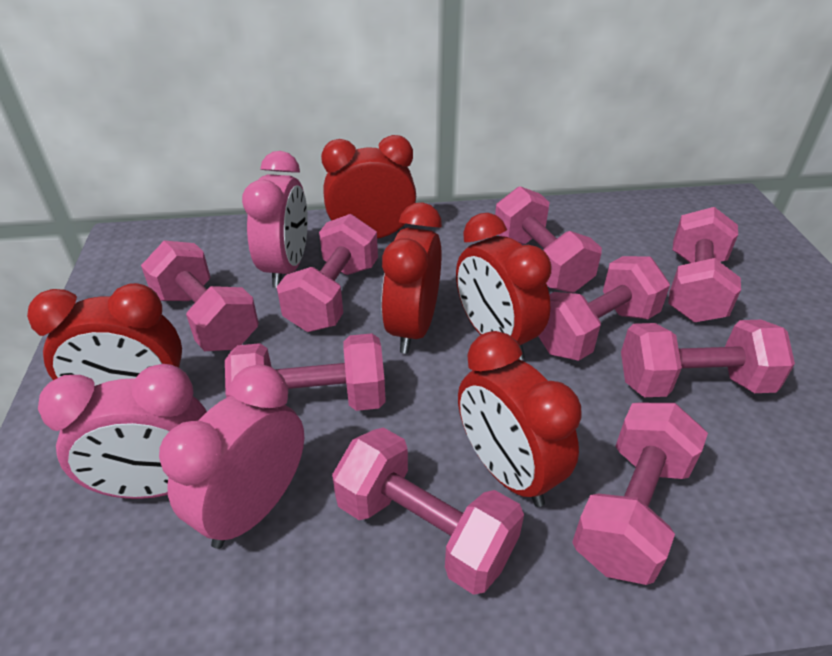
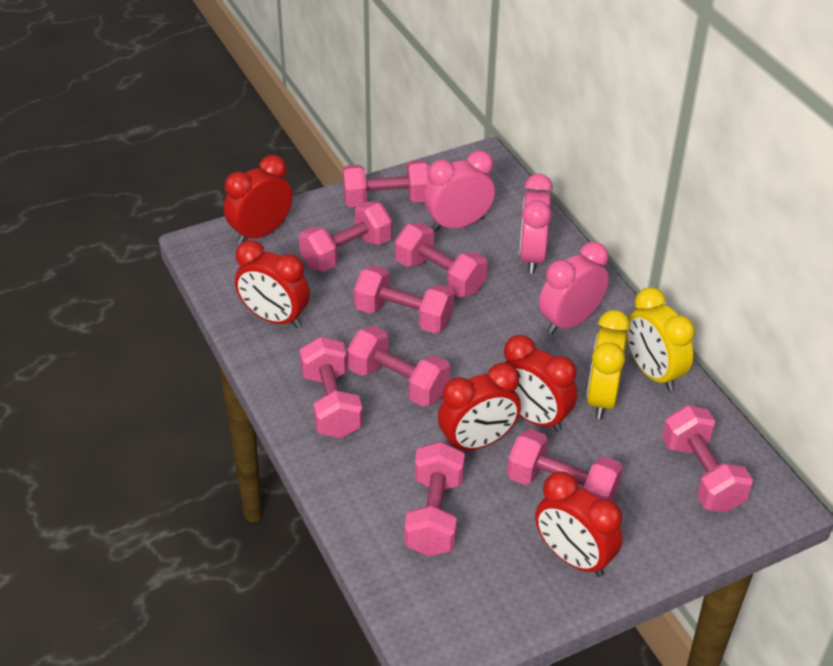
yellow clock: 0 -> 2

